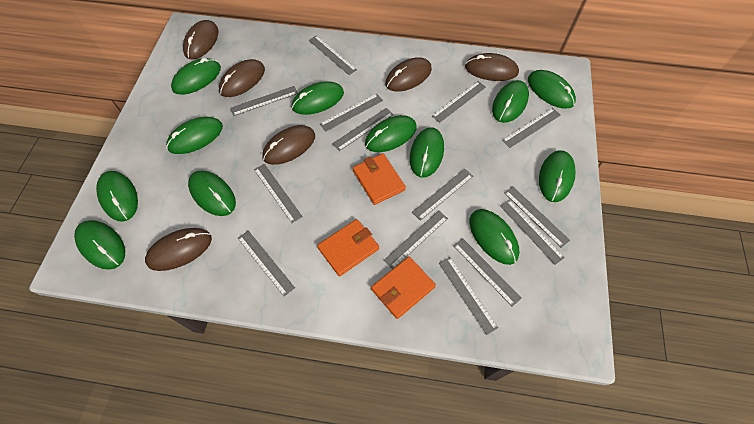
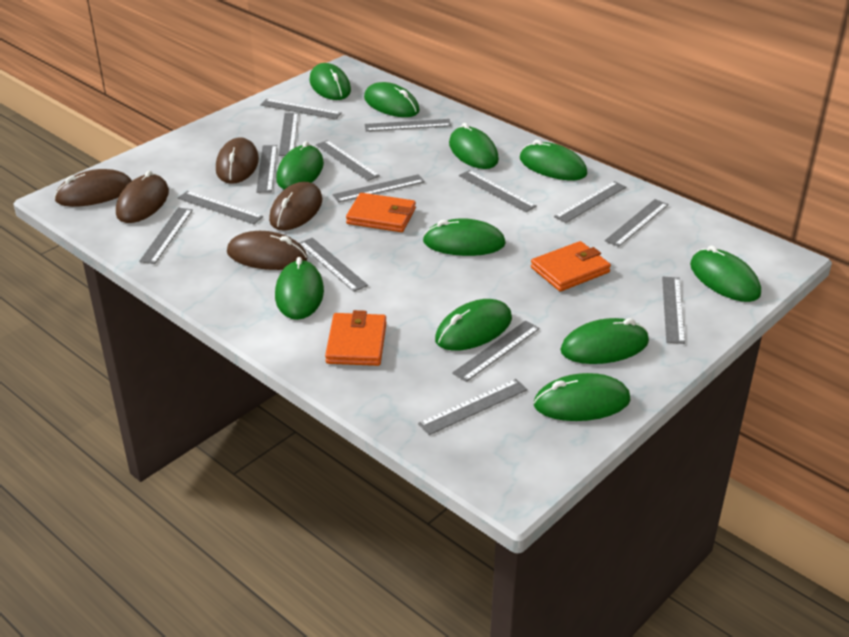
brown mouse: 6 -> 5
green mouse: 12 -> 11
grey ruler: 14 -> 15

